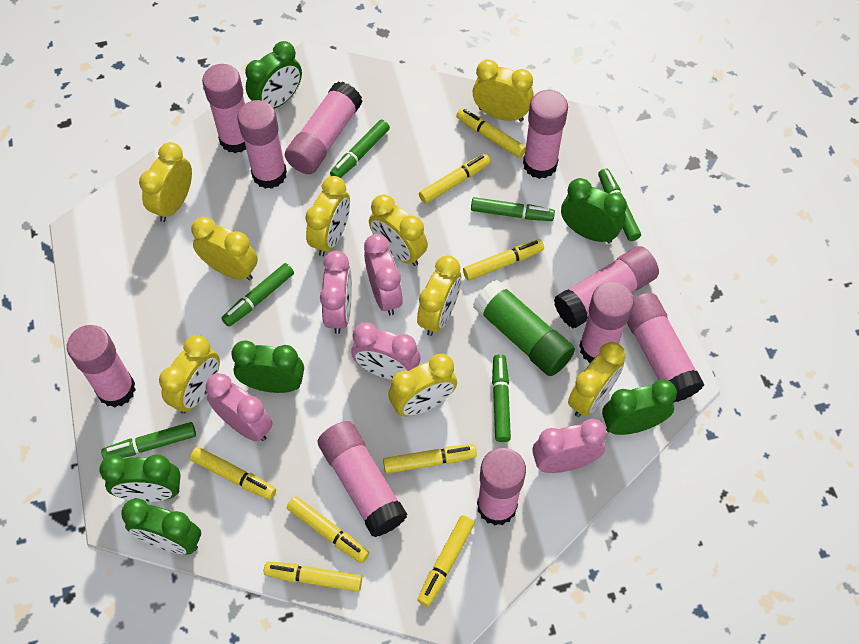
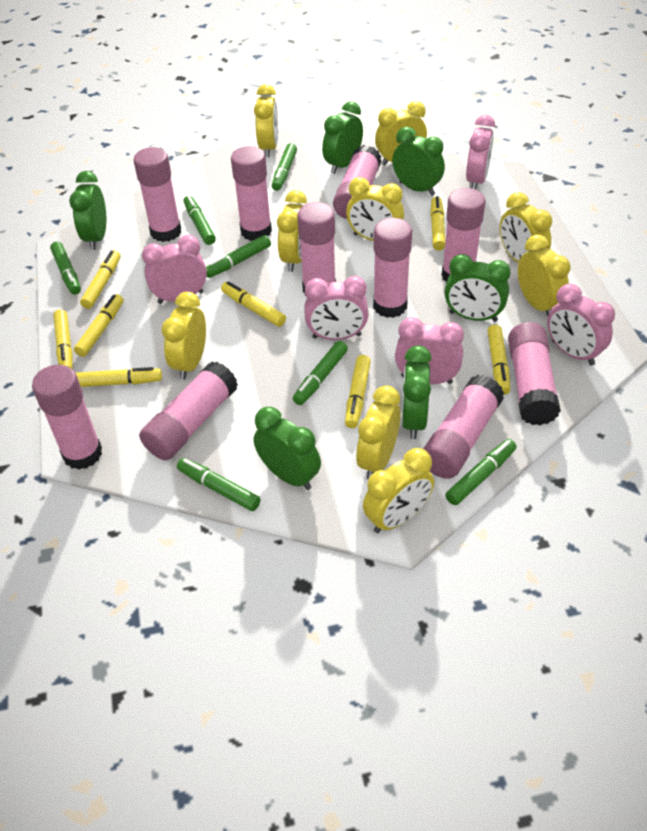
green glue stick: 1 -> 0
green marker: 6 -> 7

